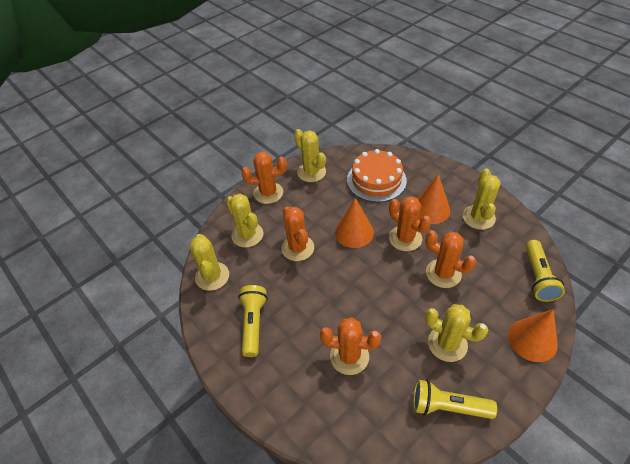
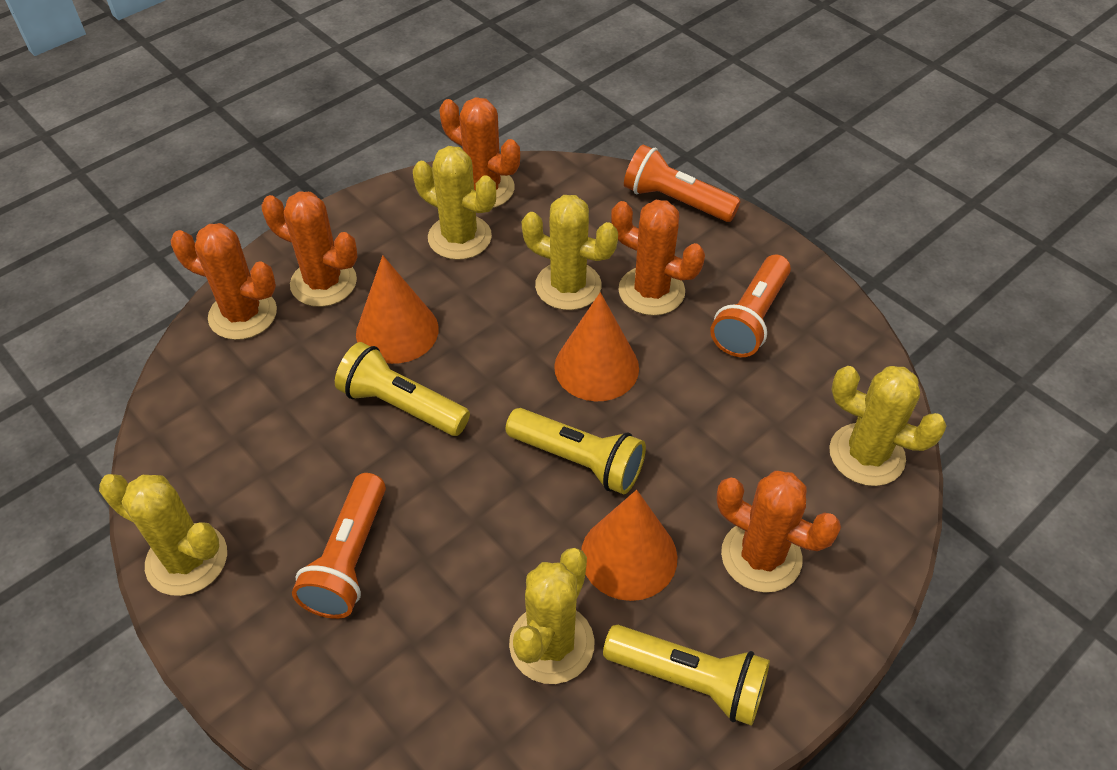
orange cake: 1 -> 0
orange flashlight: 0 -> 3

